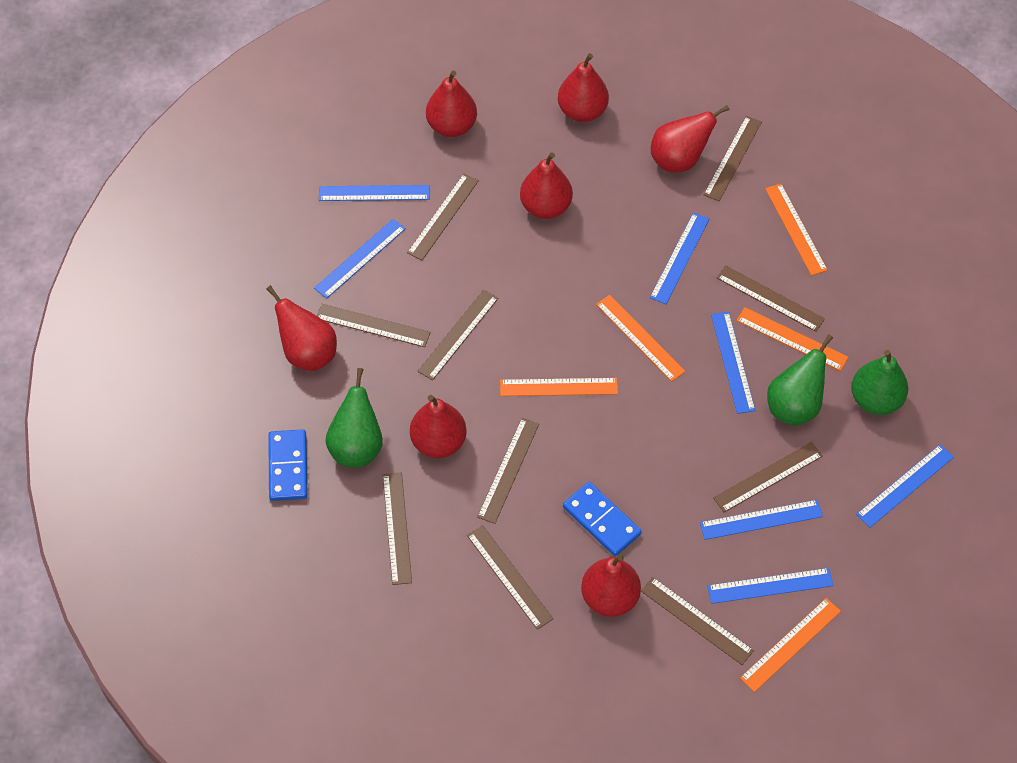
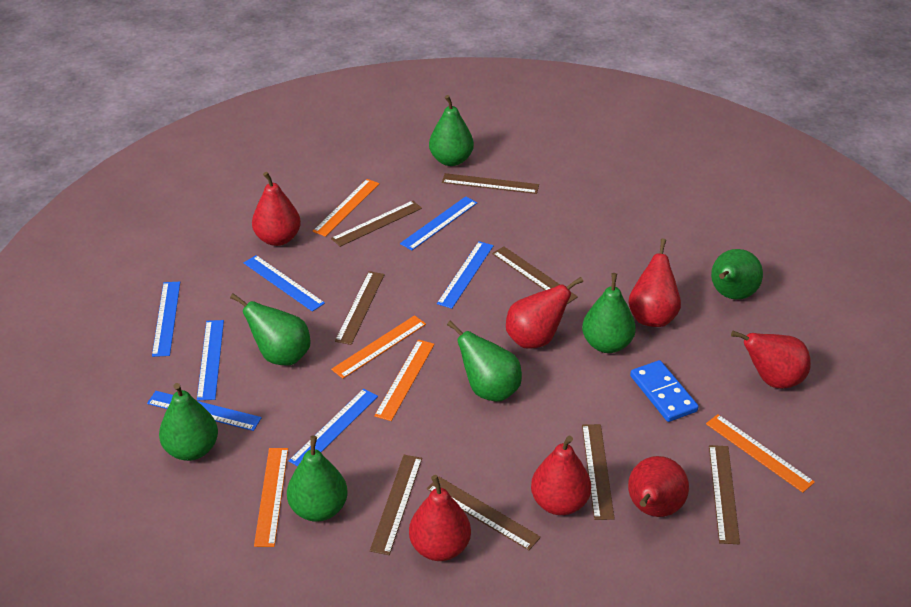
blue domino: 2 -> 1
brown ruler: 10 -> 8
green pear: 3 -> 7

